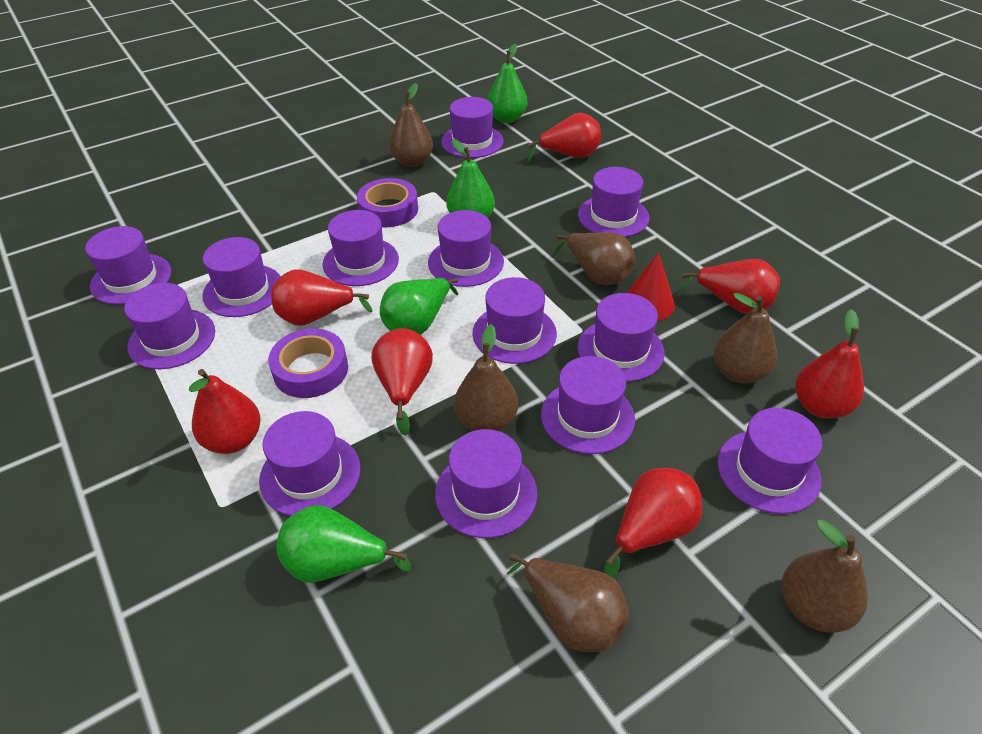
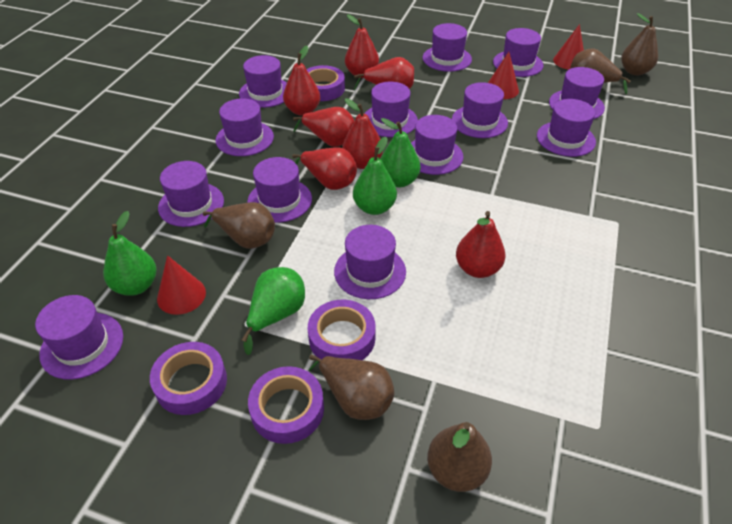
brown pear: 6 -> 5
purple tape: 2 -> 4
red cone: 1 -> 3

